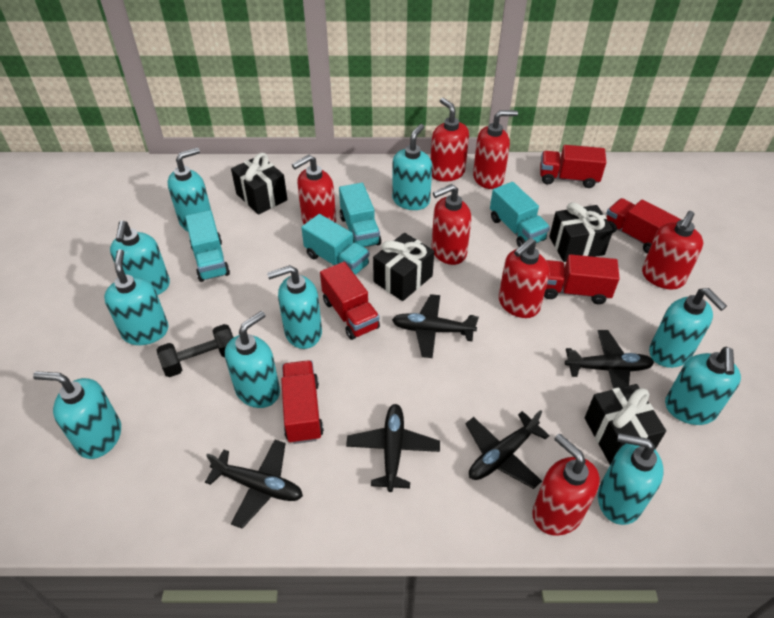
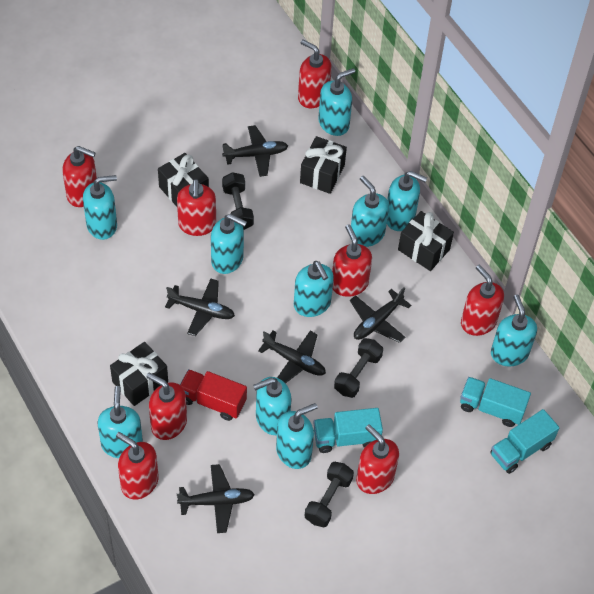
black dumbbell: 1 -> 3
red soap dispenser: 7 -> 8
red truck: 5 -> 1
turquoise truck: 4 -> 3

